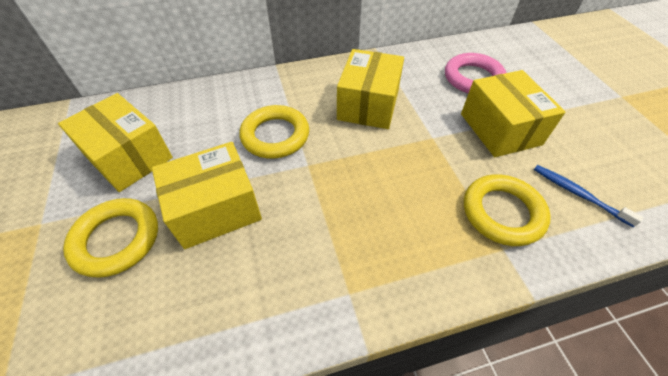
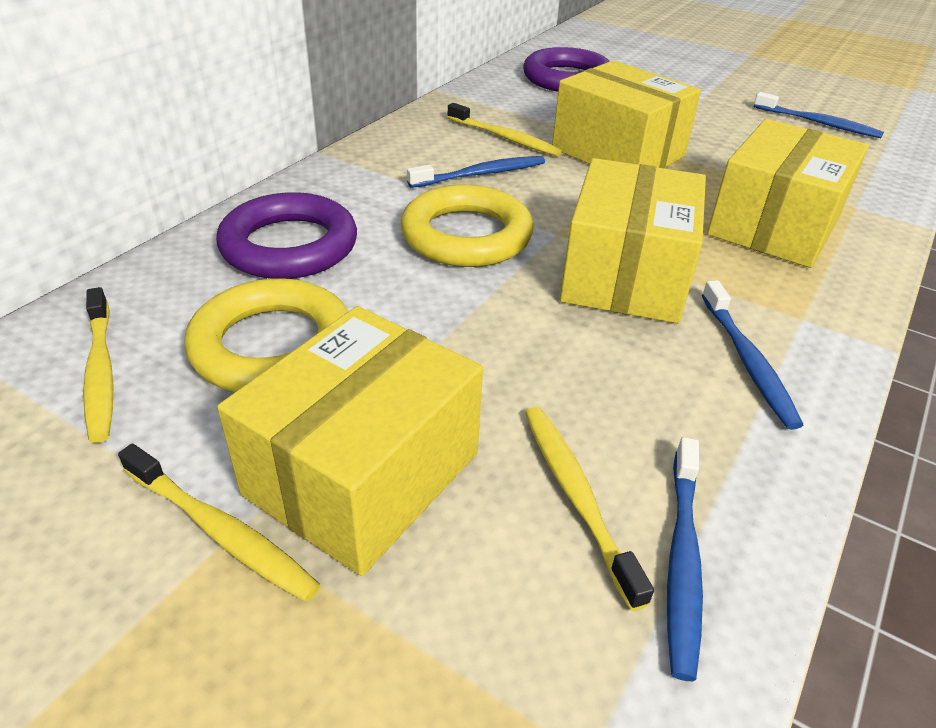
blue toothbrush: 1 -> 4
pink ring: 1 -> 0
purple ring: 0 -> 2
yellow ring: 3 -> 2
yellow toothbrush: 0 -> 4

